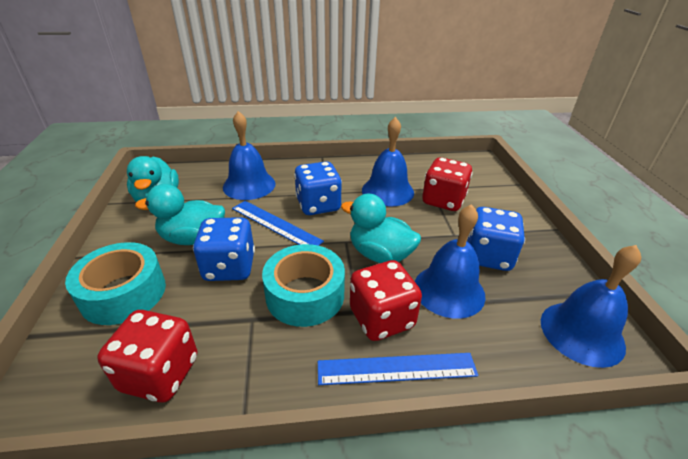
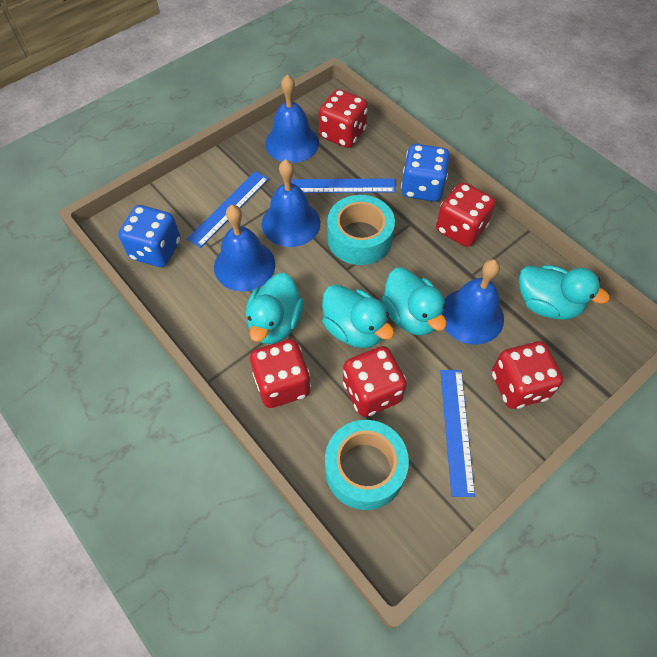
blue dice: 3 -> 2
blue ruler: 2 -> 3
red dice: 3 -> 5
turquoise duck: 3 -> 4

